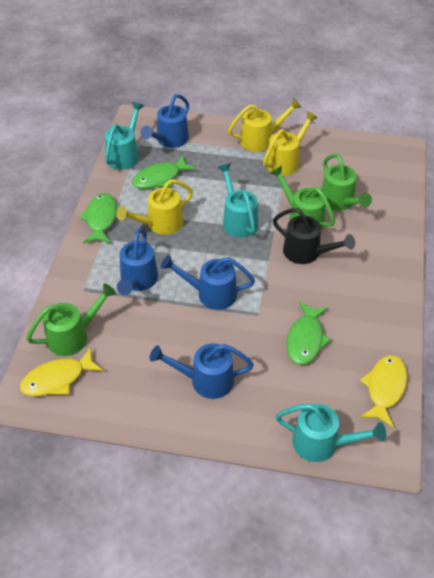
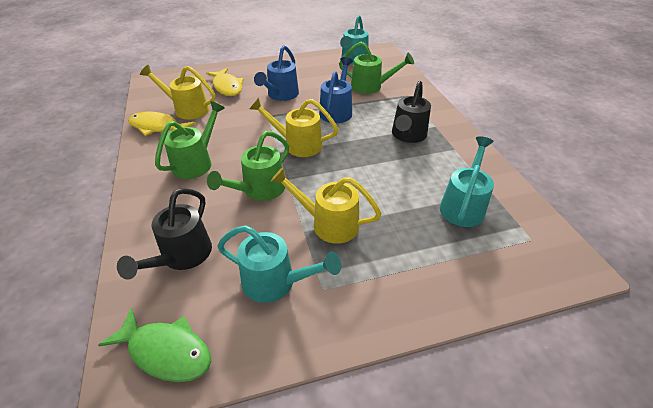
black watering can: 1 -> 2
blue watering can: 4 -> 2
green fish: 3 -> 1

